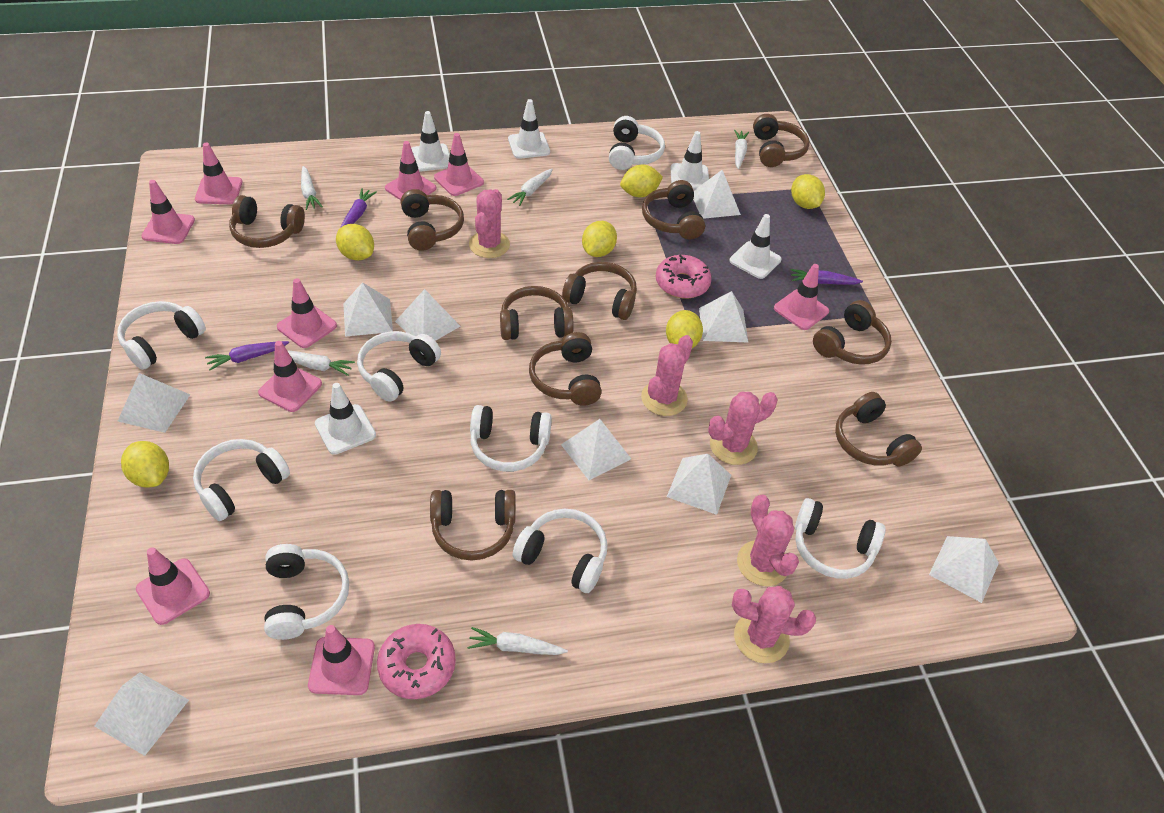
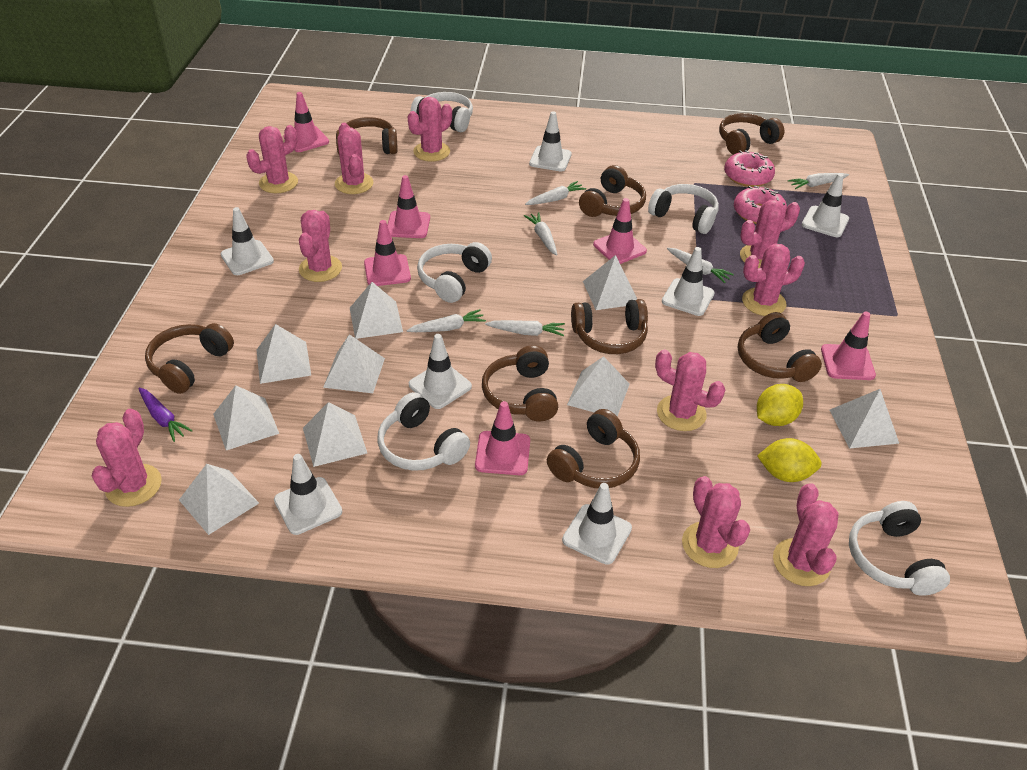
brown headphones: 10 -> 8
pink cactus: 5 -> 10
pink traffic cone: 9 -> 6
purple carrot: 3 -> 1
white carrot: 5 -> 6
white headphones: 8 -> 5
white traffic cone: 5 -> 7
yellow lemon: 6 -> 2

